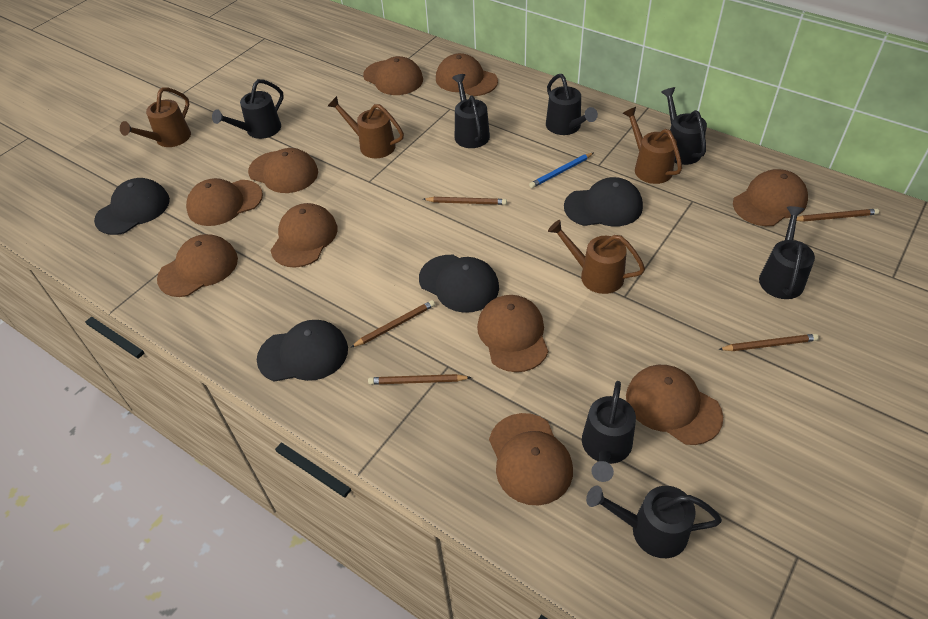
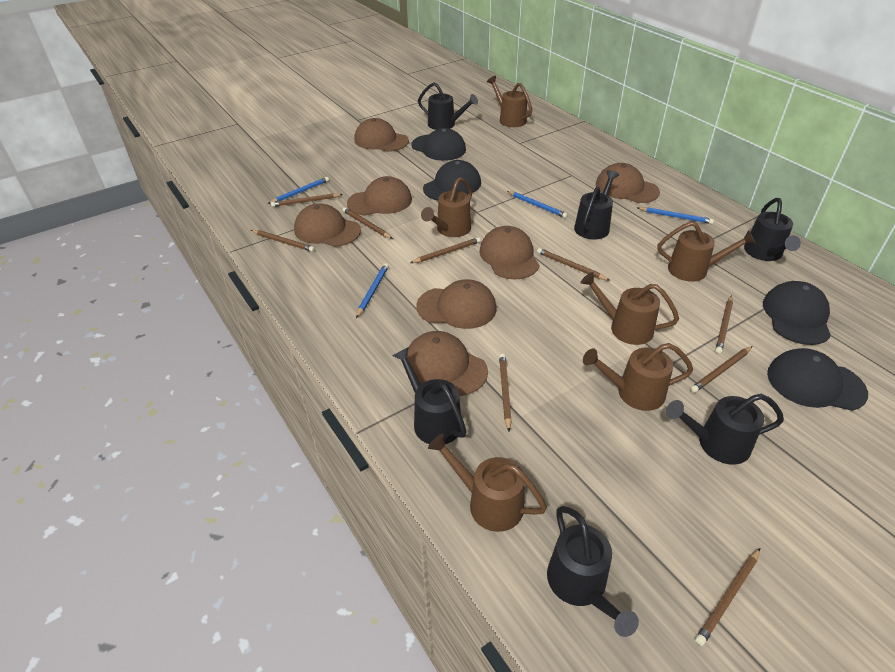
black watering can: 7 -> 6
blue pencil: 1 -> 4
brown cap: 10 -> 7
brown pencil: 5 -> 9
brown watering can: 4 -> 6

